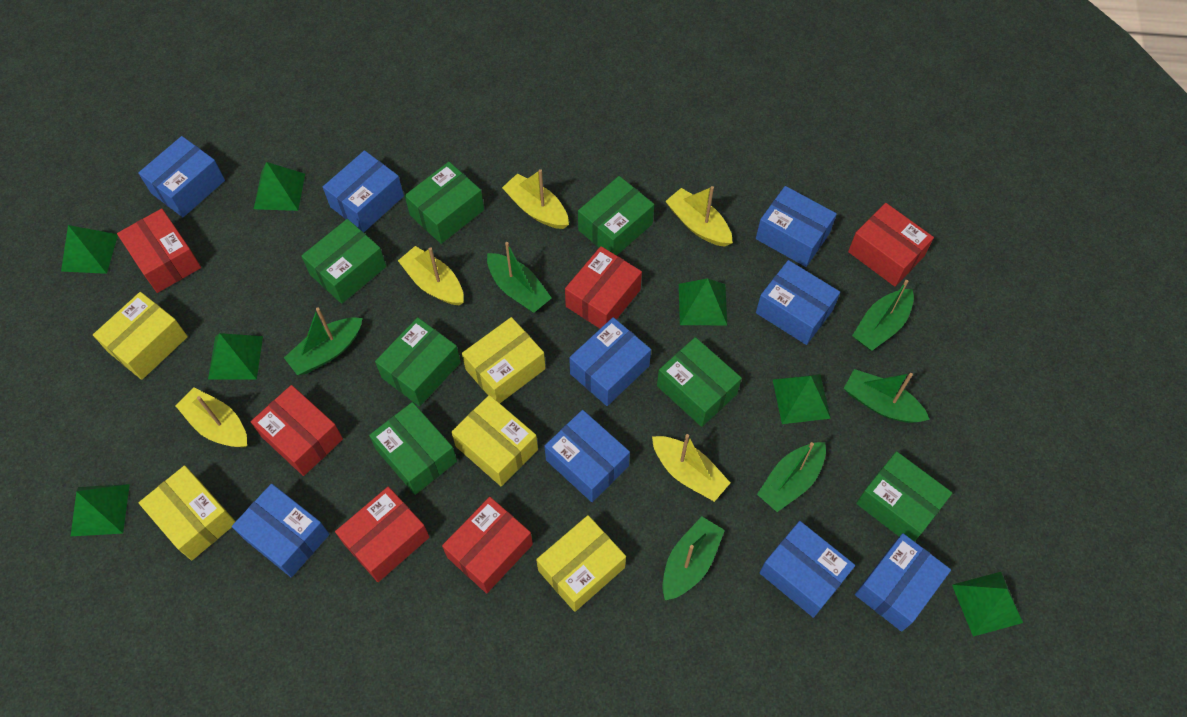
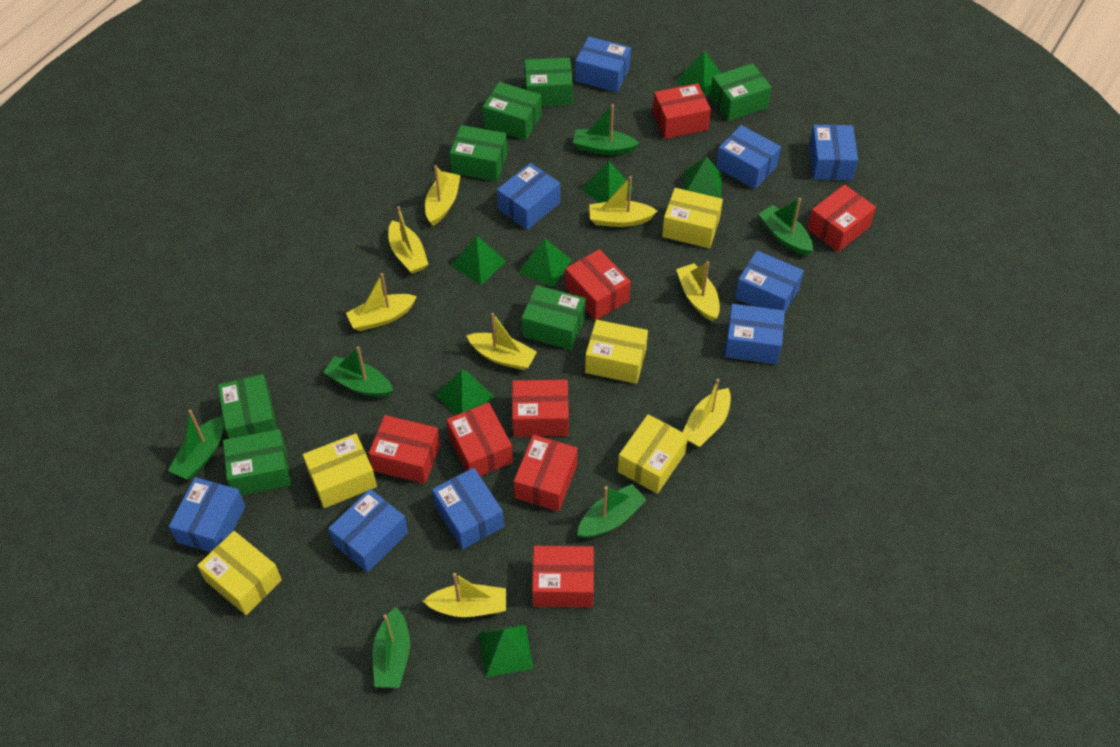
red box: 6 -> 8
yellow boat: 5 -> 8

